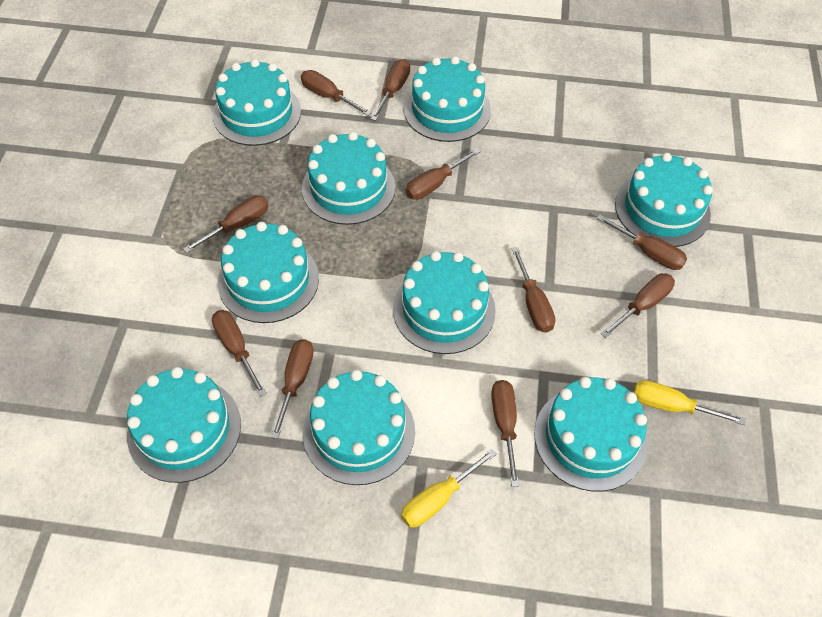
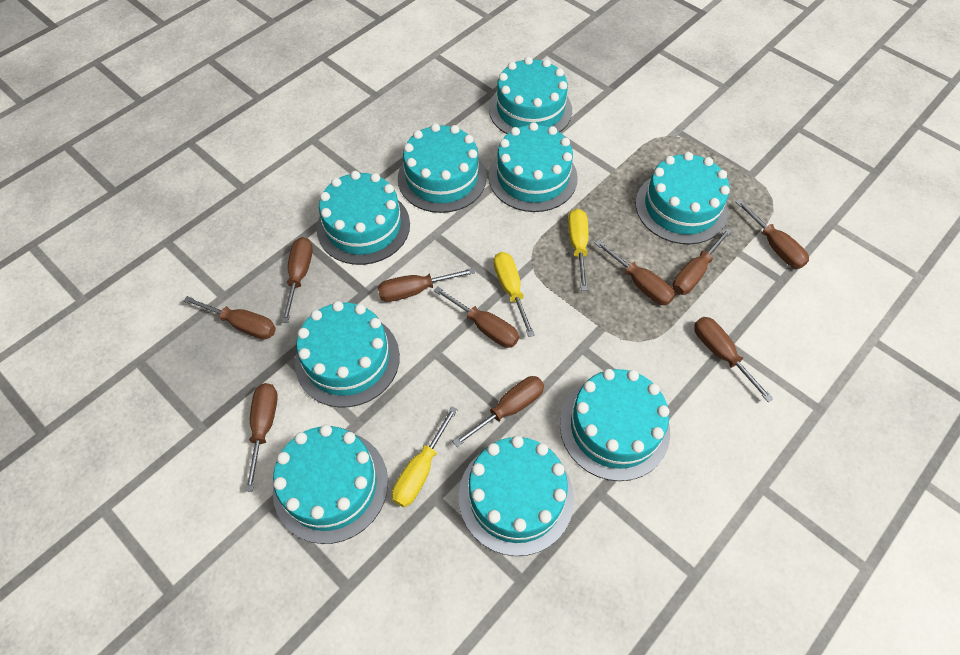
yellow screwdriver: 2 -> 3

